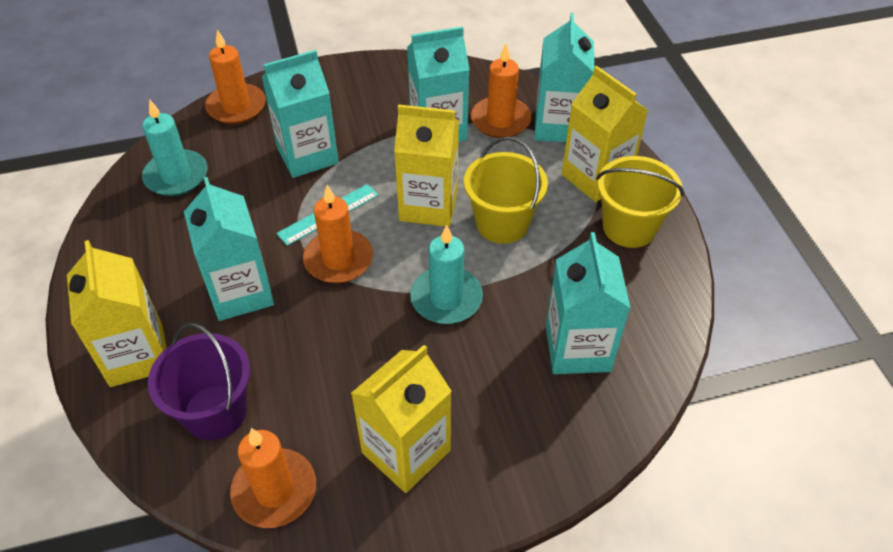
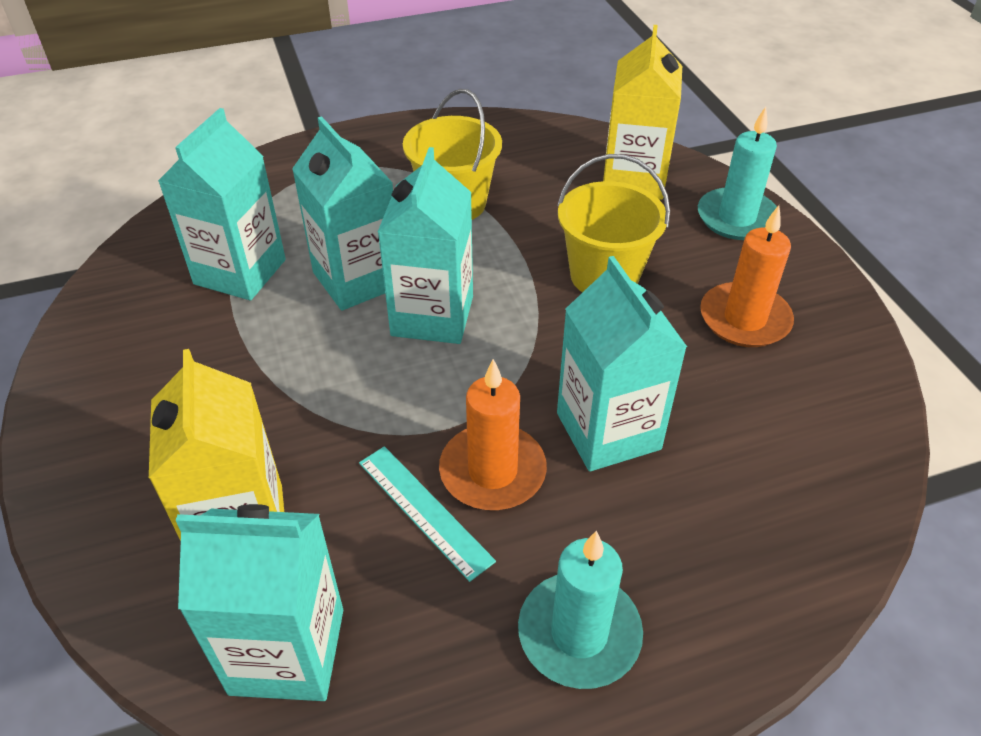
orange candle: 4 -> 2
purple bucket: 1 -> 0
yellow carton: 4 -> 2

